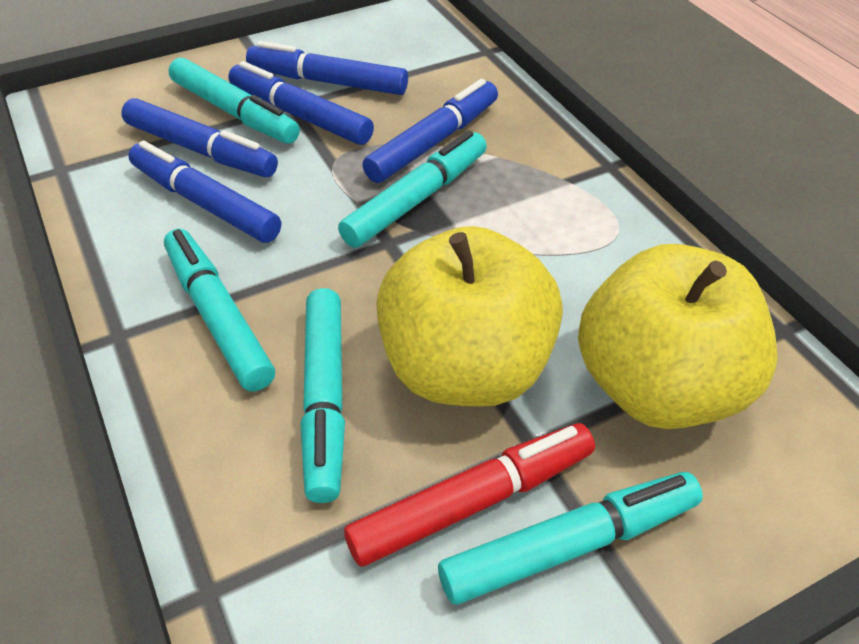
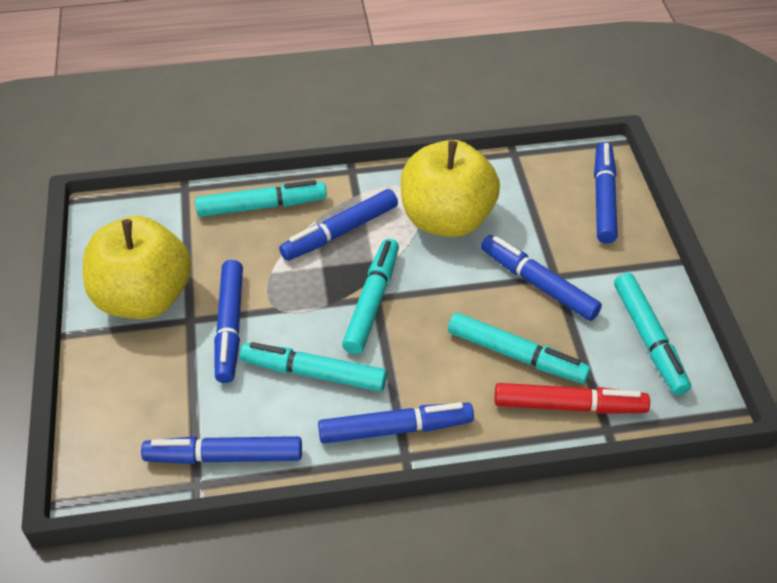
blue marker: 5 -> 6

